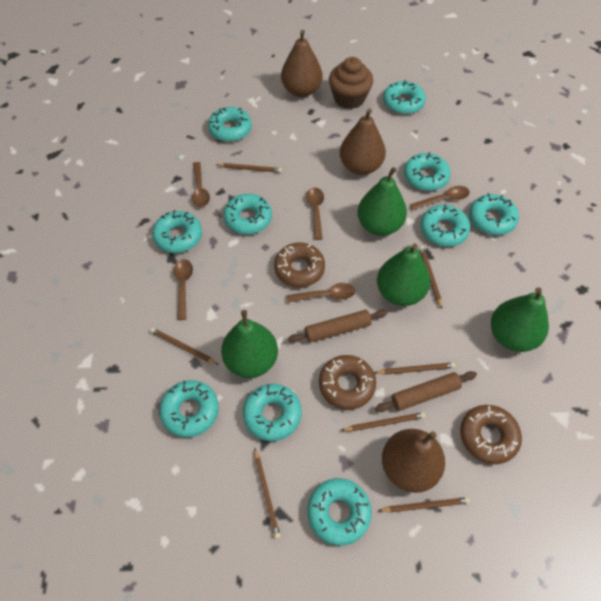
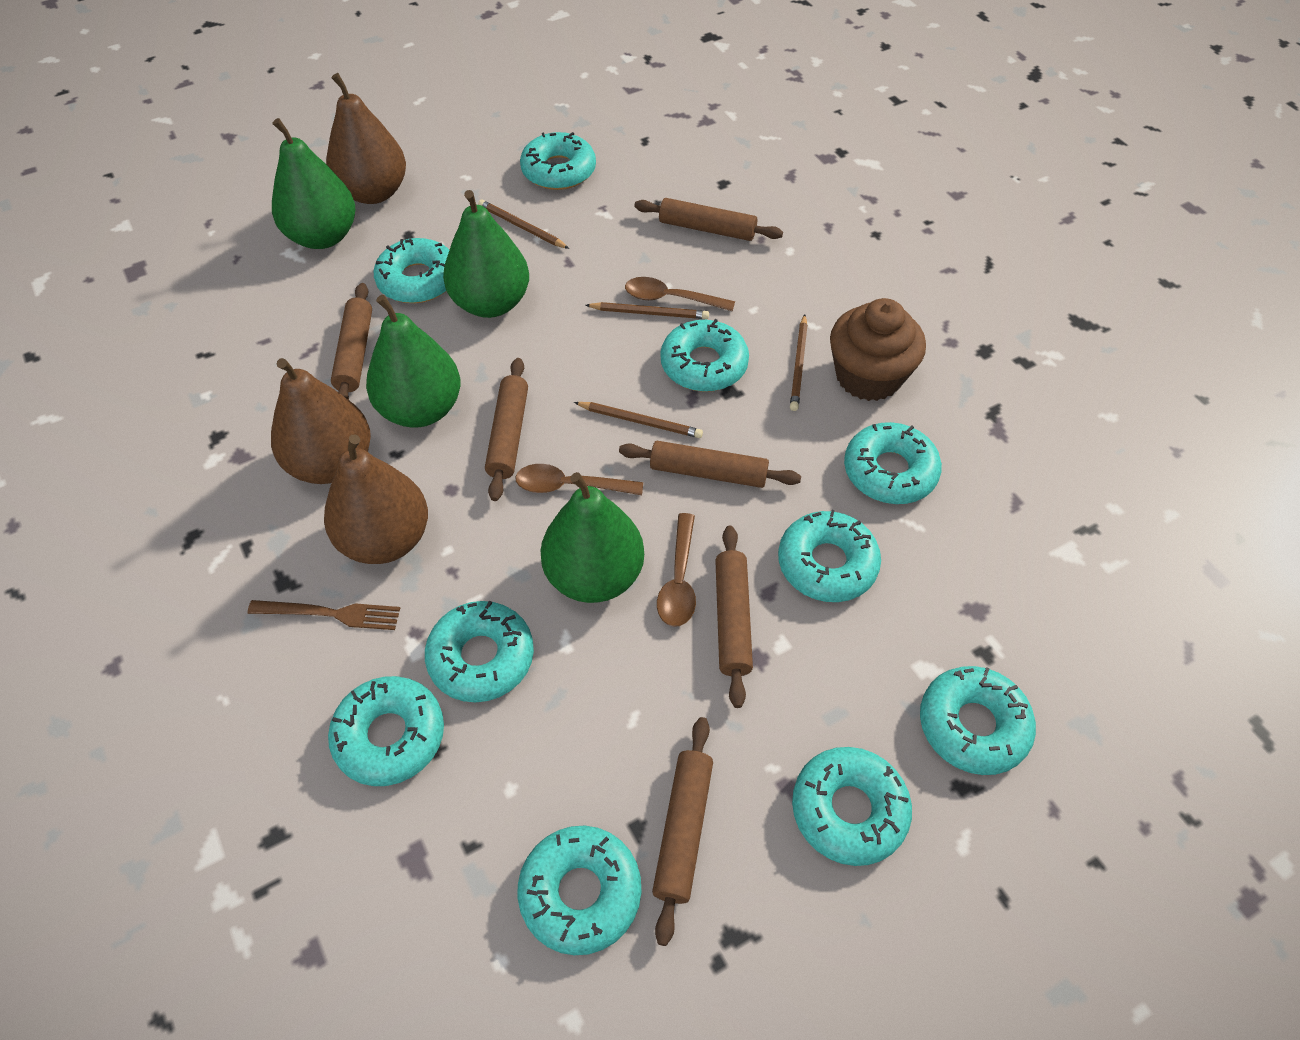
brown donut: 3 -> 0
brown fork: 0 -> 1
brown pencil: 7 -> 4
brown rolling pin: 2 -> 6
brown spoon: 5 -> 3

